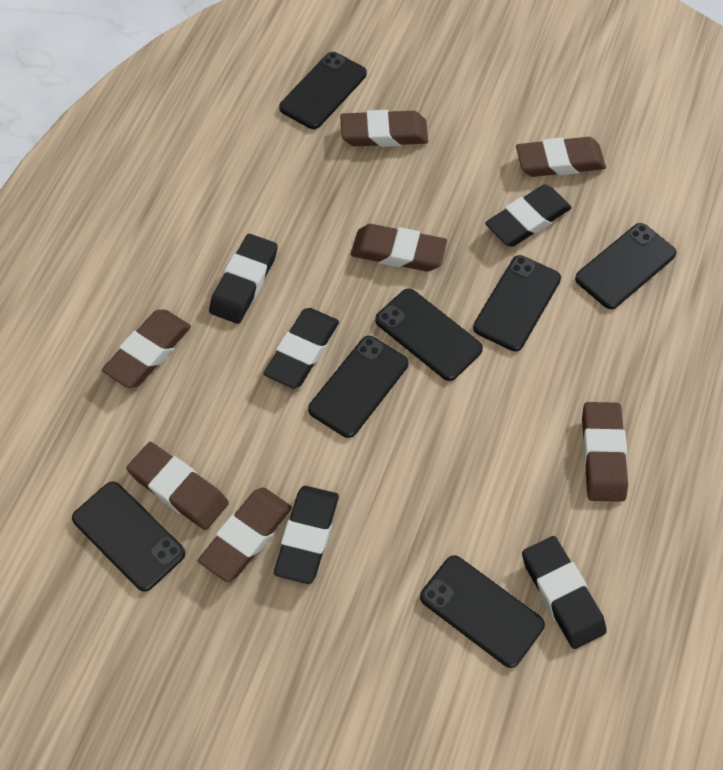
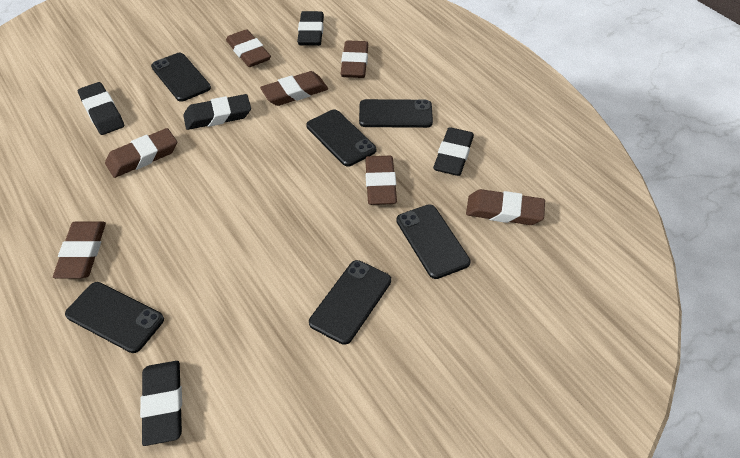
black phone: 7 -> 6

